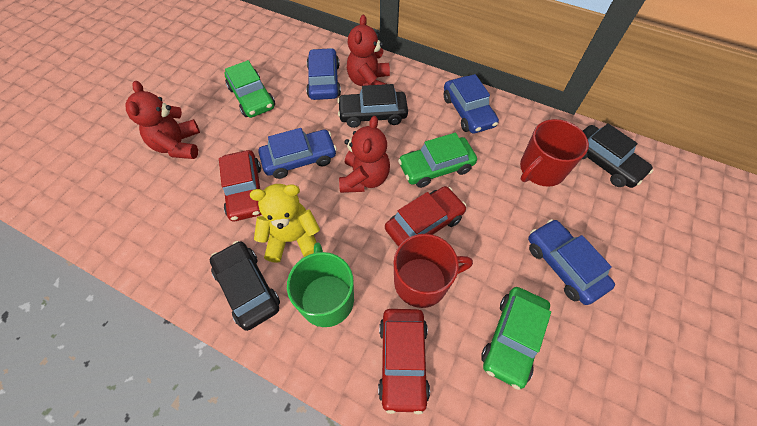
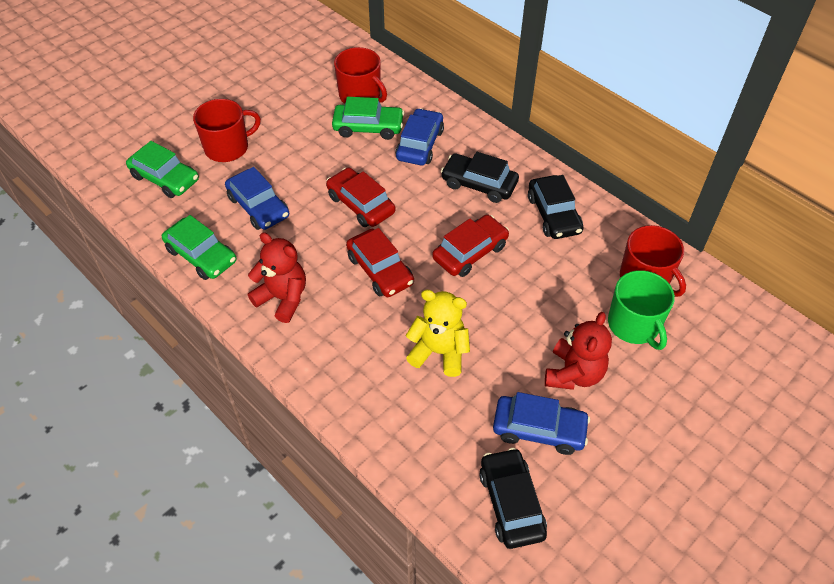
blue car: 4 -> 3
red mug: 2 -> 3
red teddy bear: 3 -> 2

